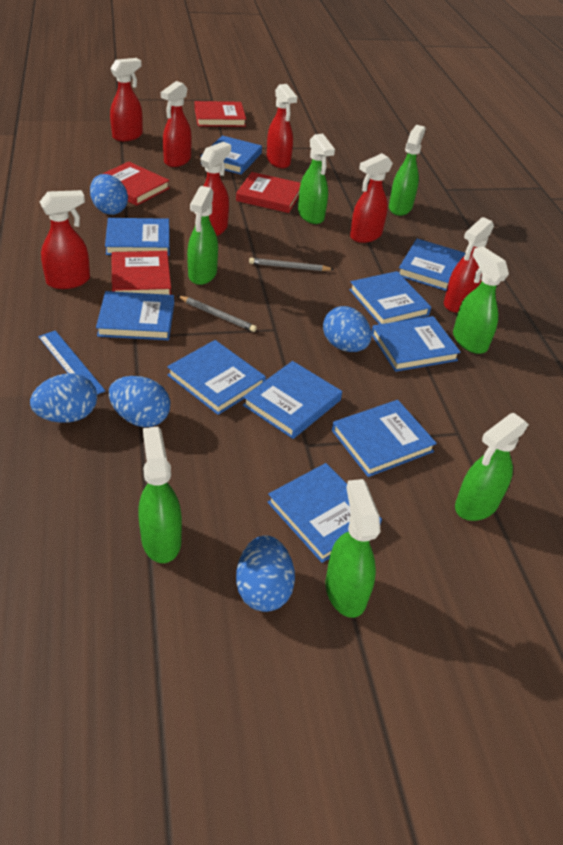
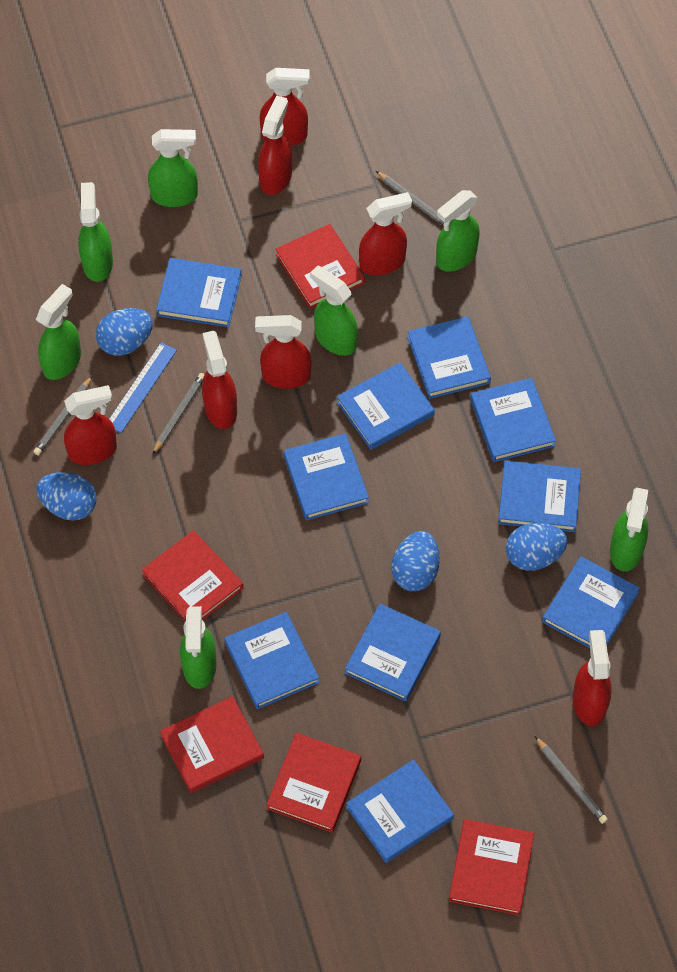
blue egg: 5 -> 4
grey pencil: 2 -> 4
red book: 4 -> 5

